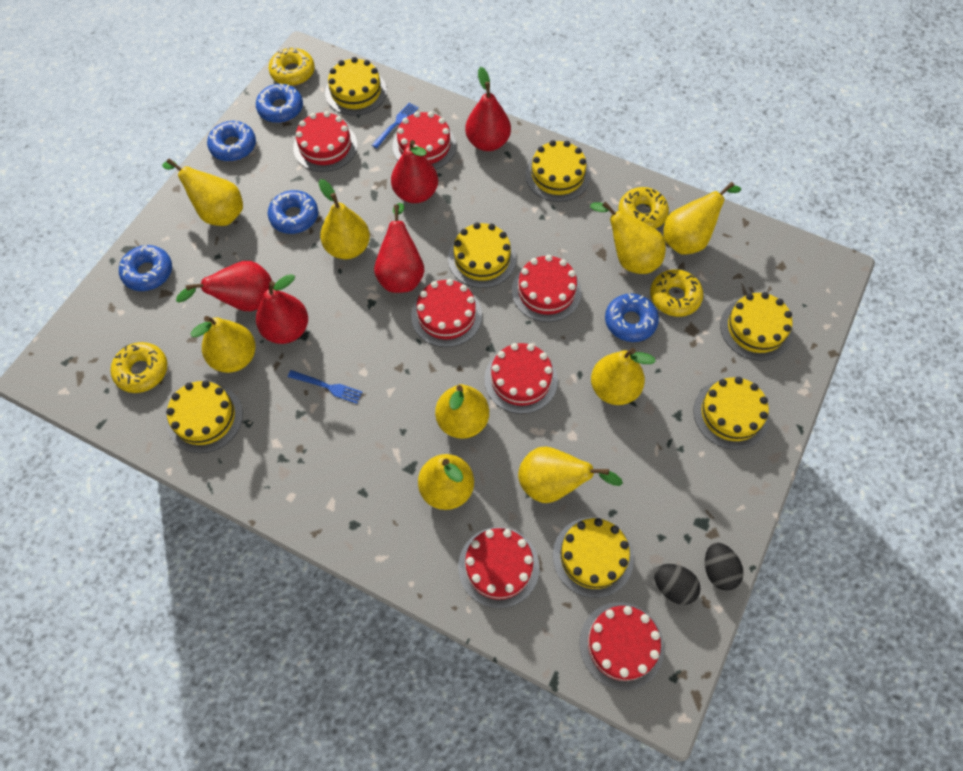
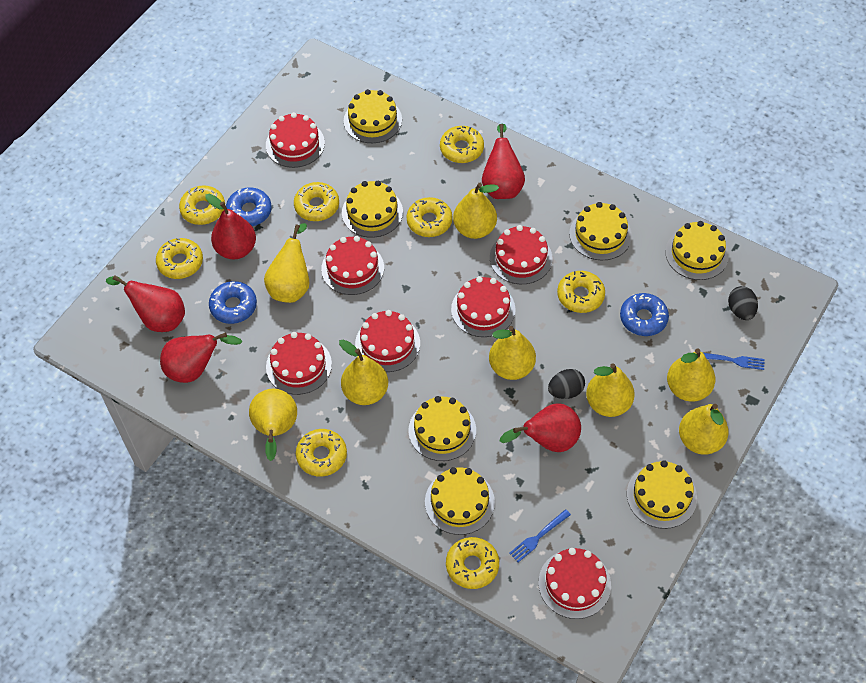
blue donut: 5 -> 3
yellow donut: 4 -> 8
yellow pear: 9 -> 8

